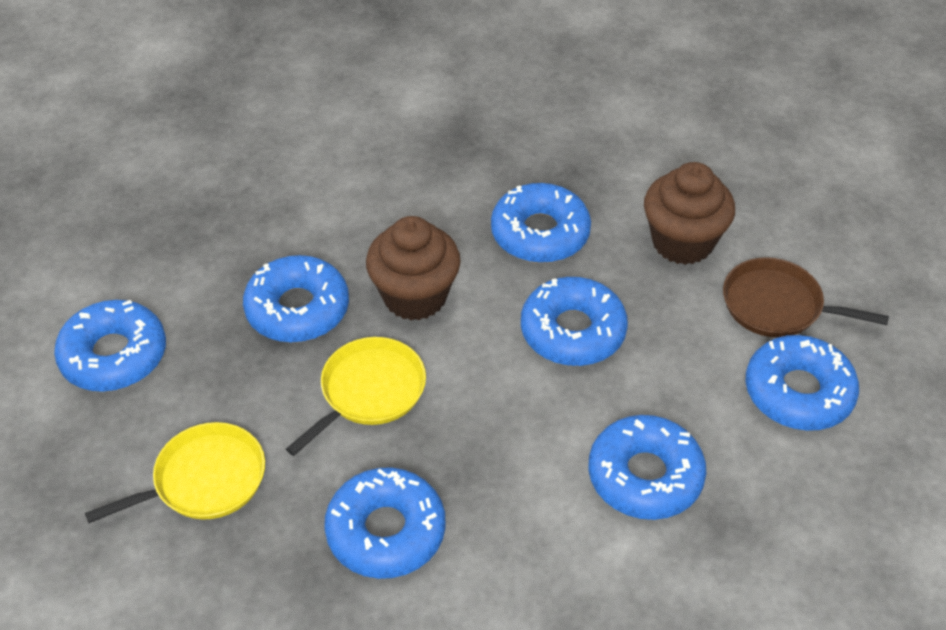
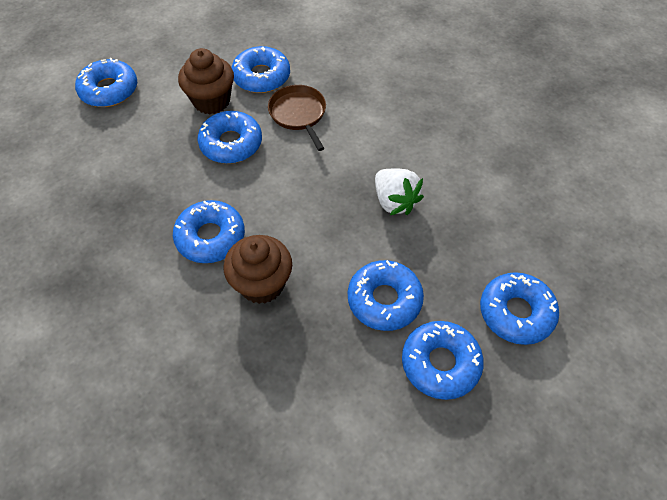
white strawberry: 0 -> 1
yellow pan: 2 -> 0

